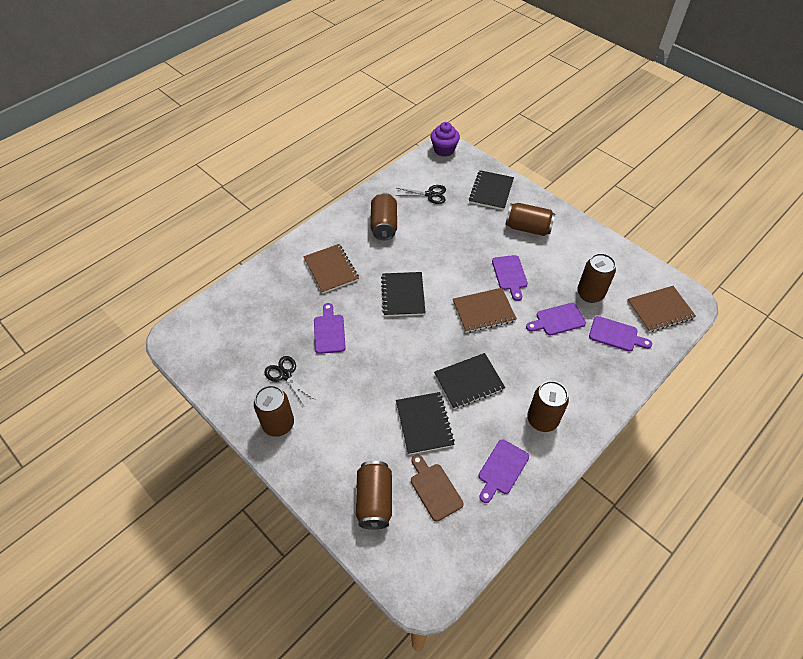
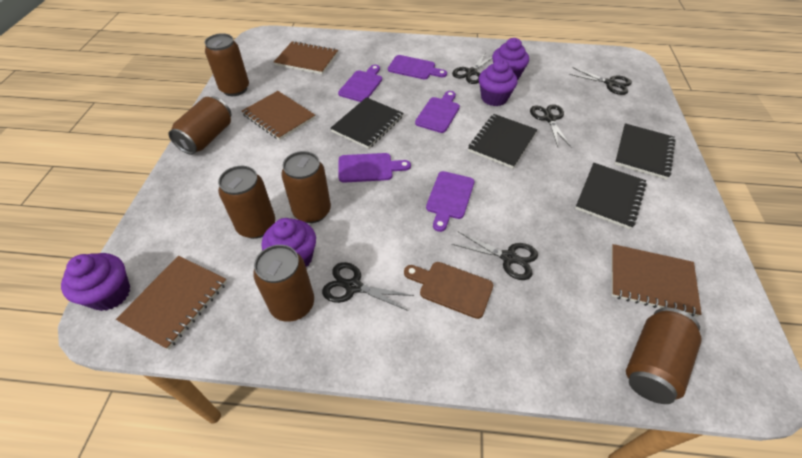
black scissors: 2 -> 5
brown notebook: 3 -> 4
purple cupcake: 1 -> 4

